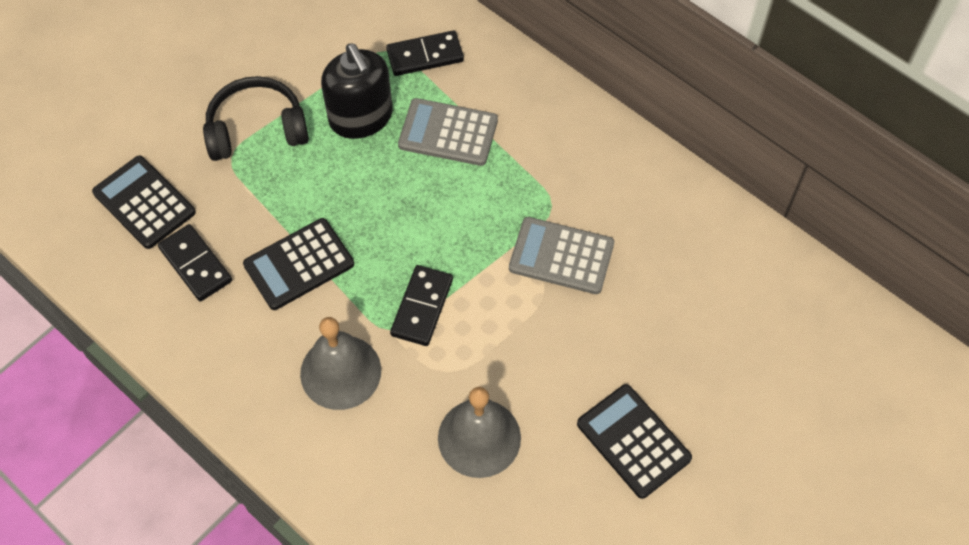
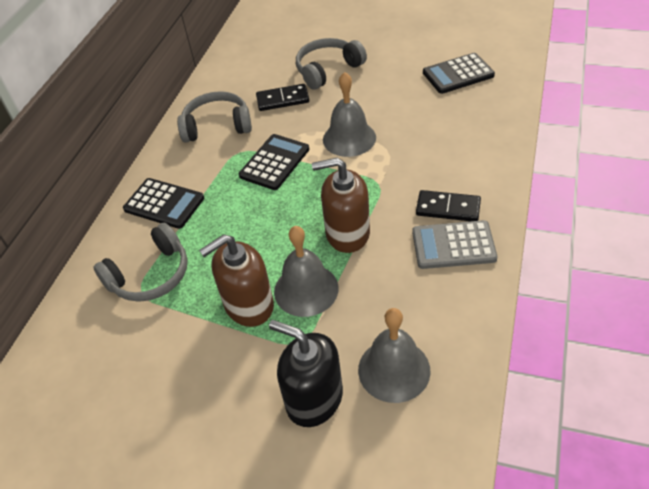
black domino: 3 -> 2
black headphones: 1 -> 0
brown soap dispenser: 0 -> 2
grey bell: 2 -> 3
grey calculator: 2 -> 1
grey headphones: 0 -> 3

